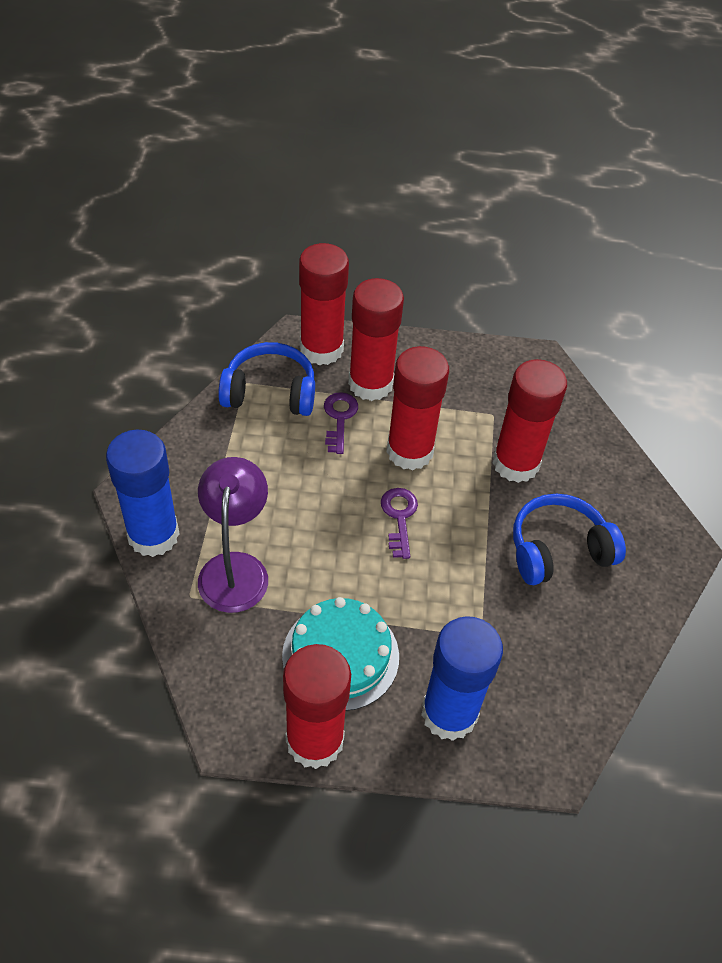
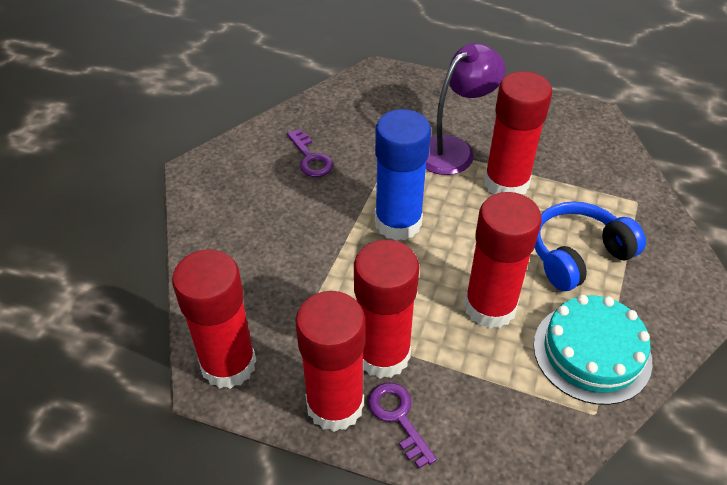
blue glue stick: 2 -> 1
blue headphones: 2 -> 1

